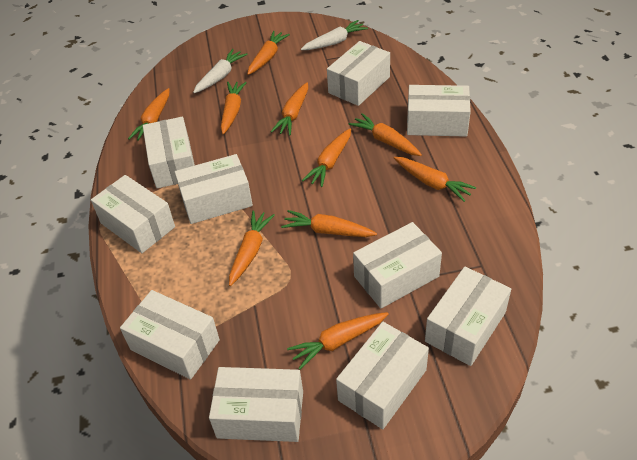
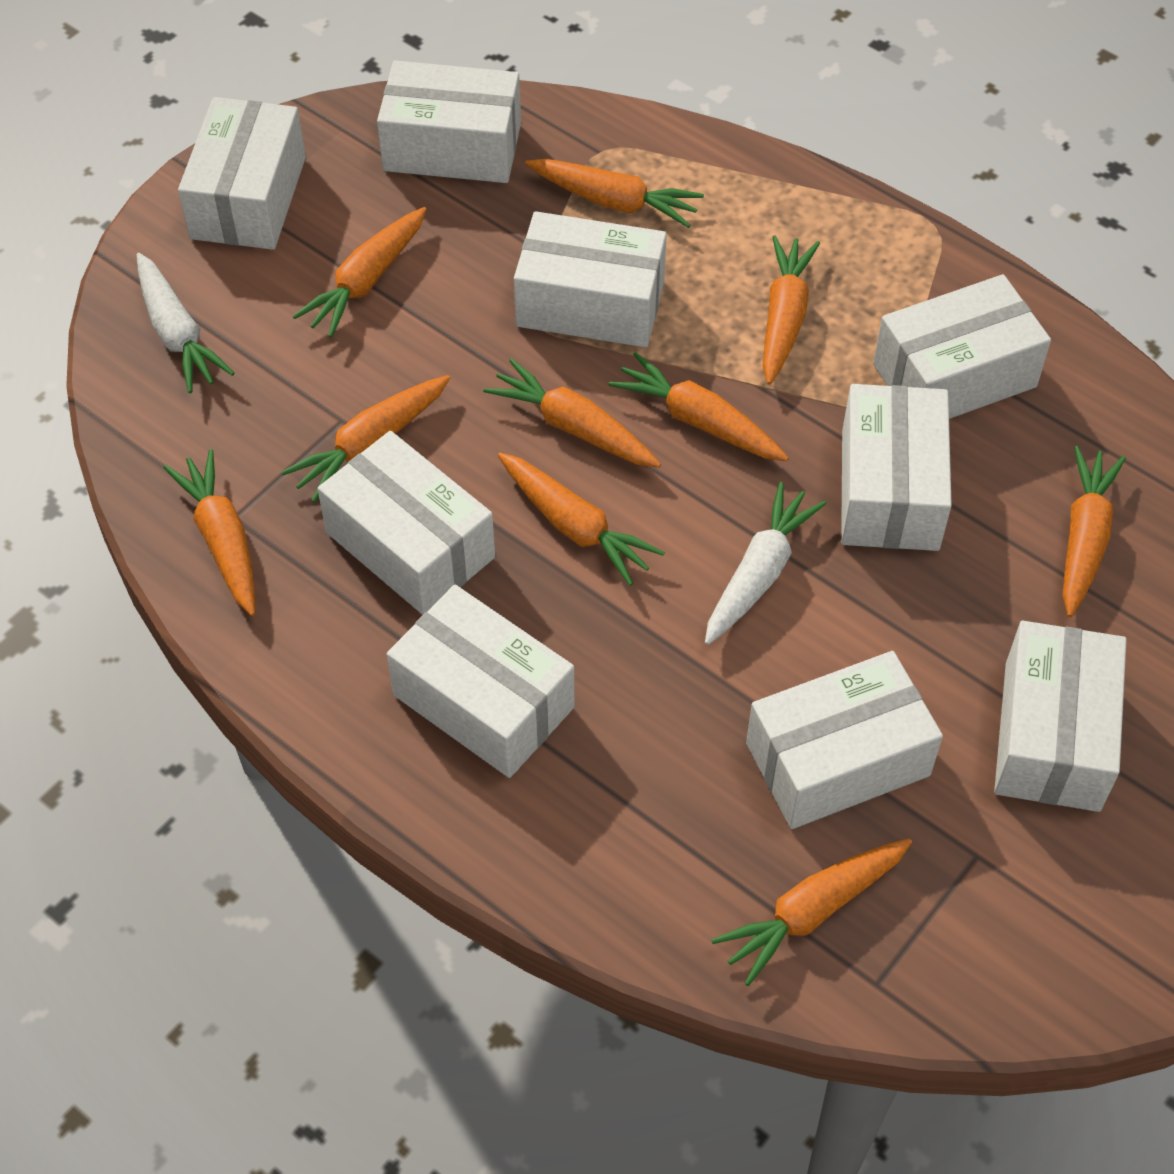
white box: 10 -> 9

